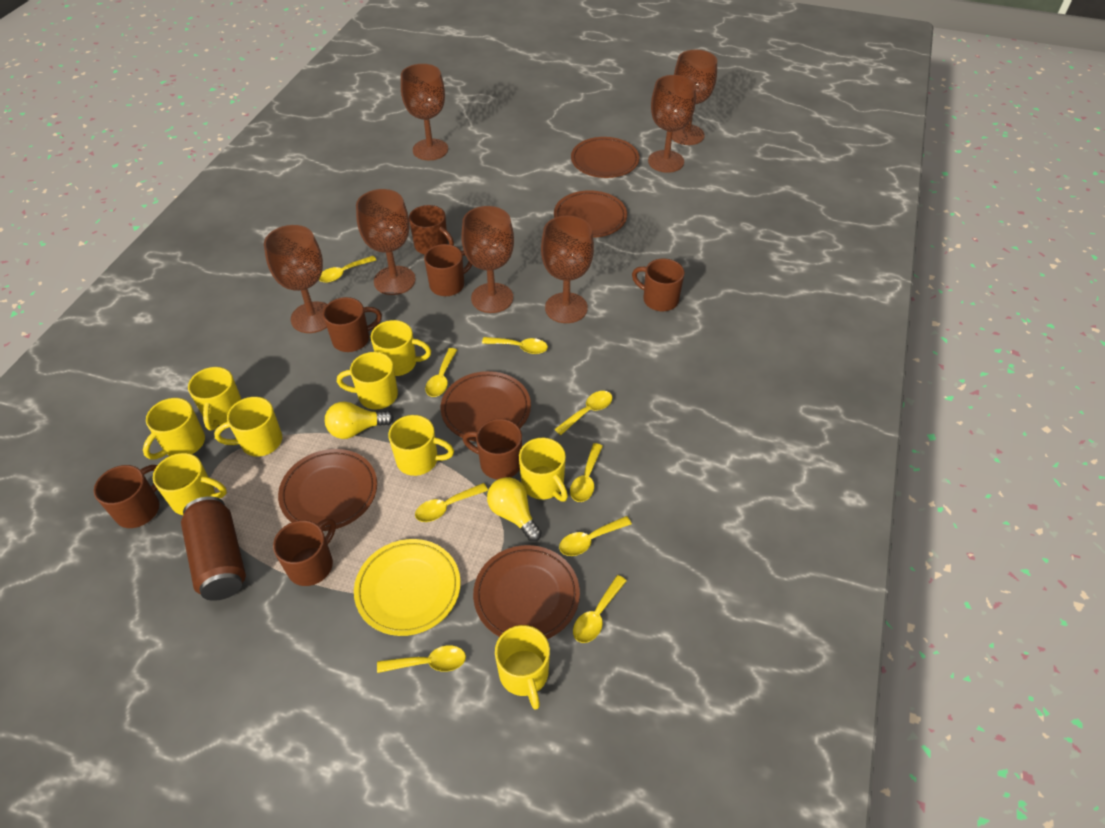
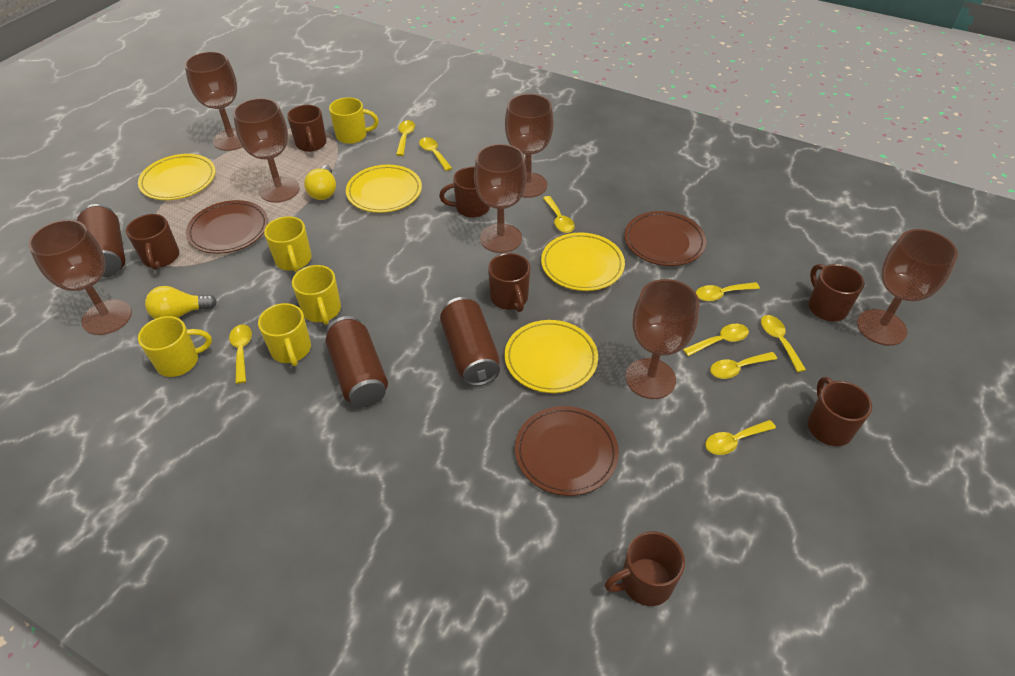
brown can: 1 -> 3
brown plate: 5 -> 3
yellow mug: 9 -> 5
yellow plate: 1 -> 4

